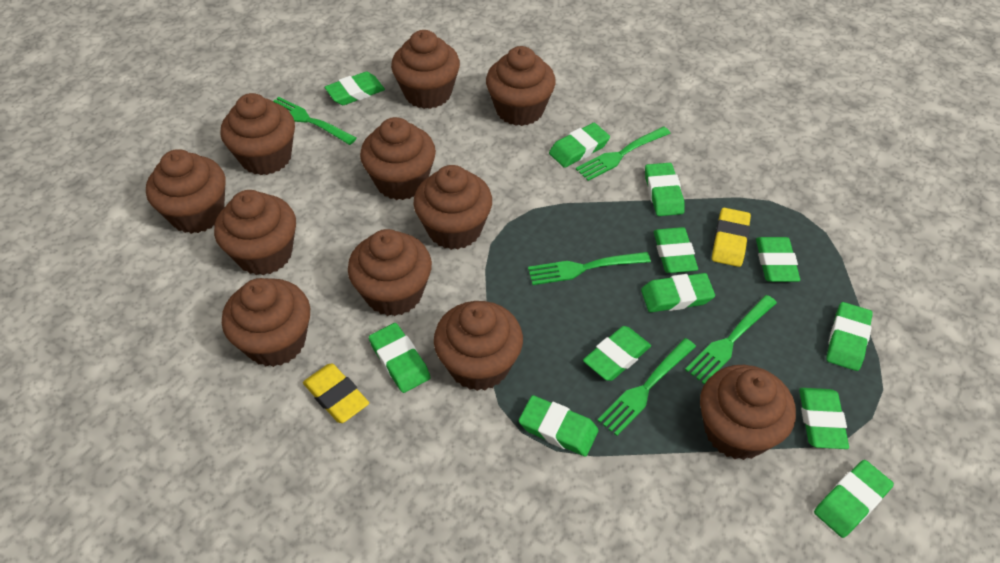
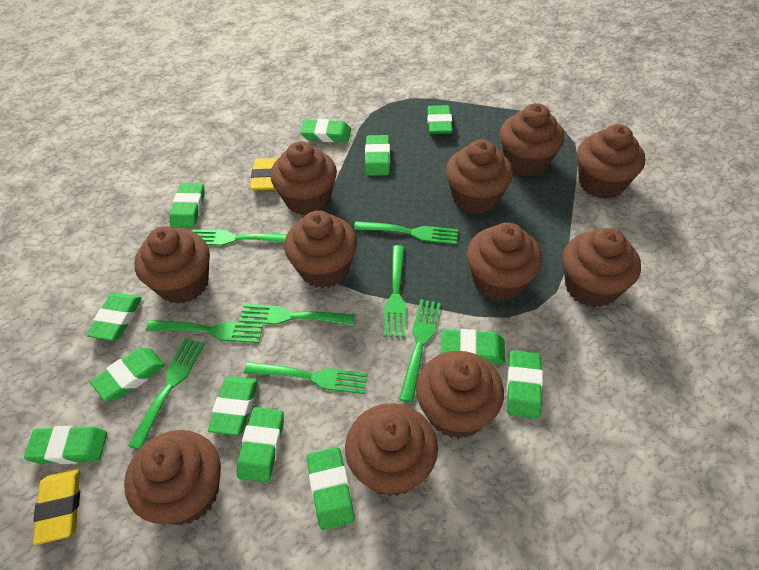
green fork: 5 -> 8

